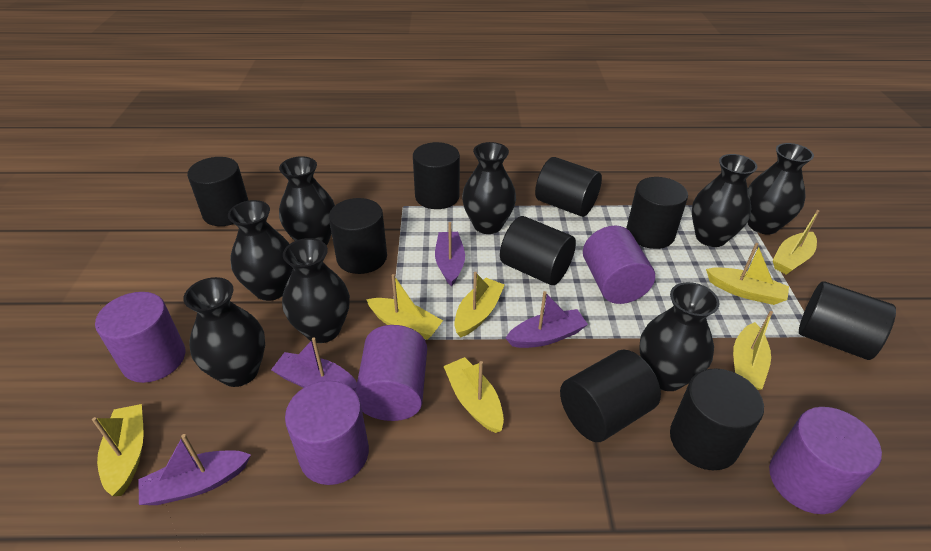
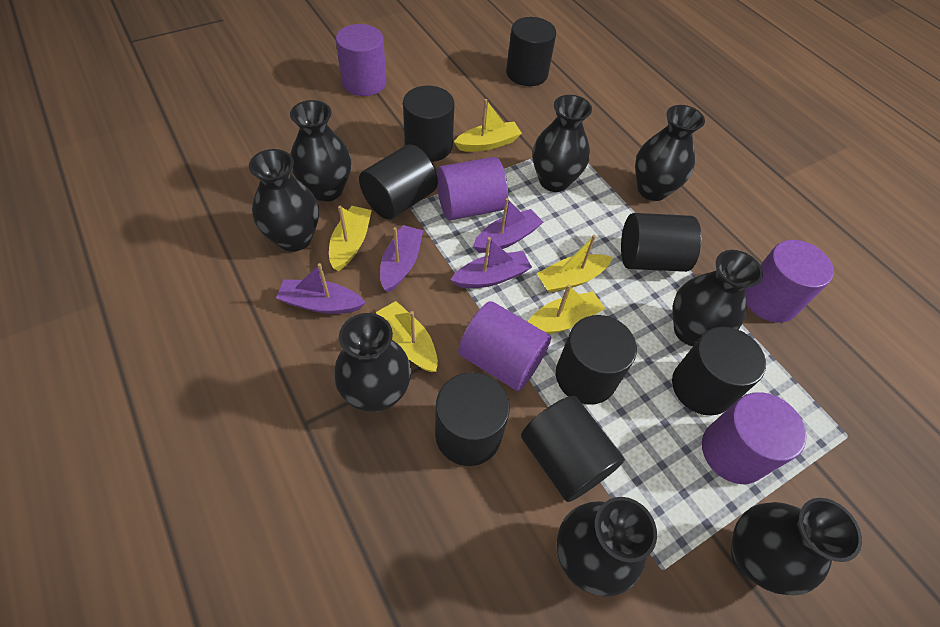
black cylinder: 9 -> 8
yellow boat: 7 -> 5

